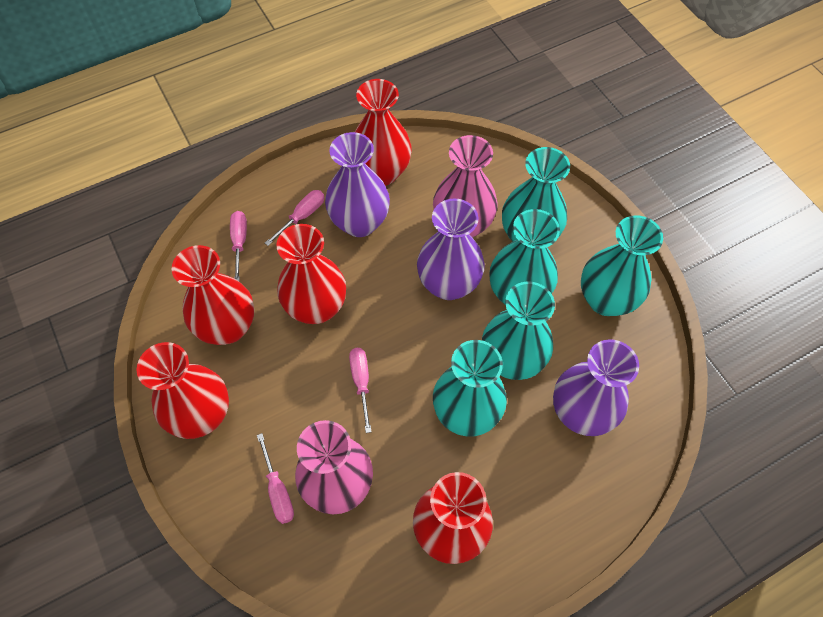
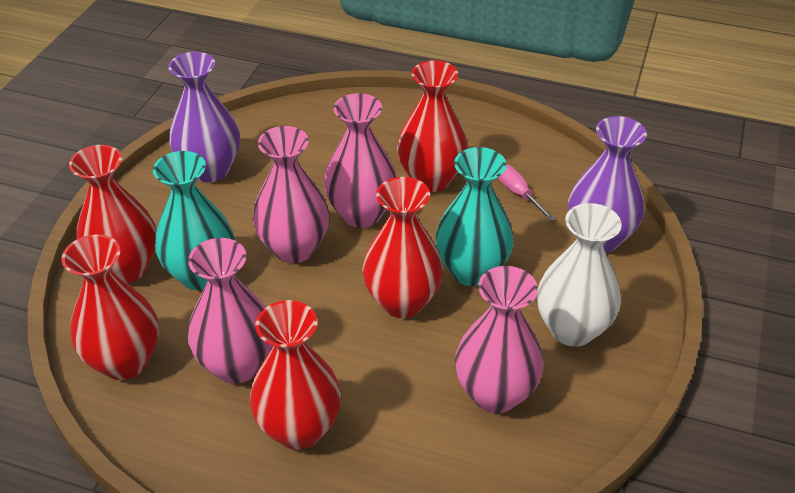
pink screwdriver: 4 -> 1
pink vase: 2 -> 4
purple vase: 3 -> 2
turquoise vase: 5 -> 2
white vase: 0 -> 1

